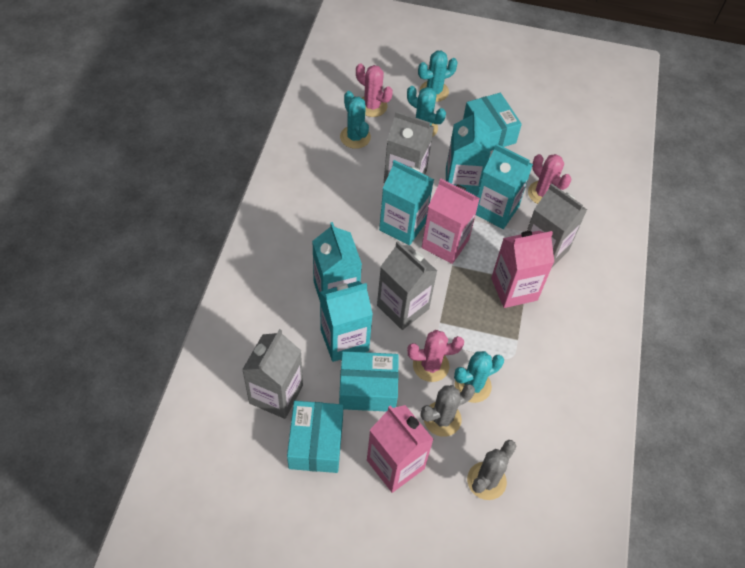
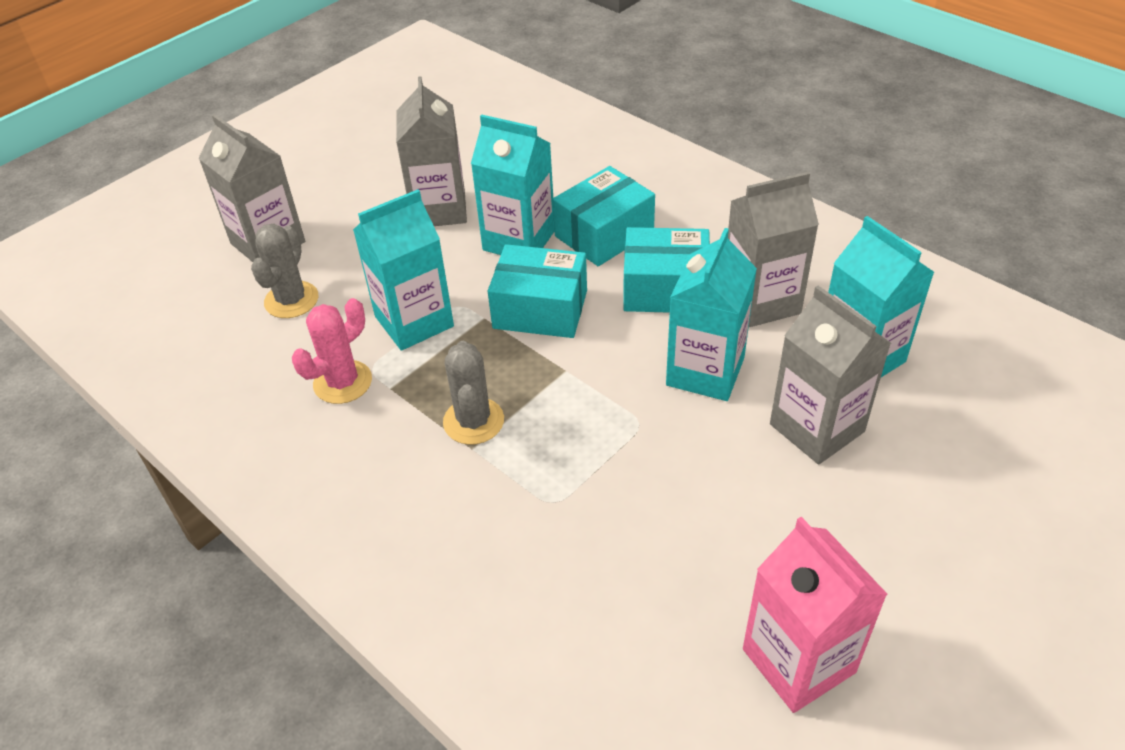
pink cactus: 3 -> 1
pink carton: 3 -> 1
turquoise cactus: 4 -> 0
turquoise carton: 5 -> 4

